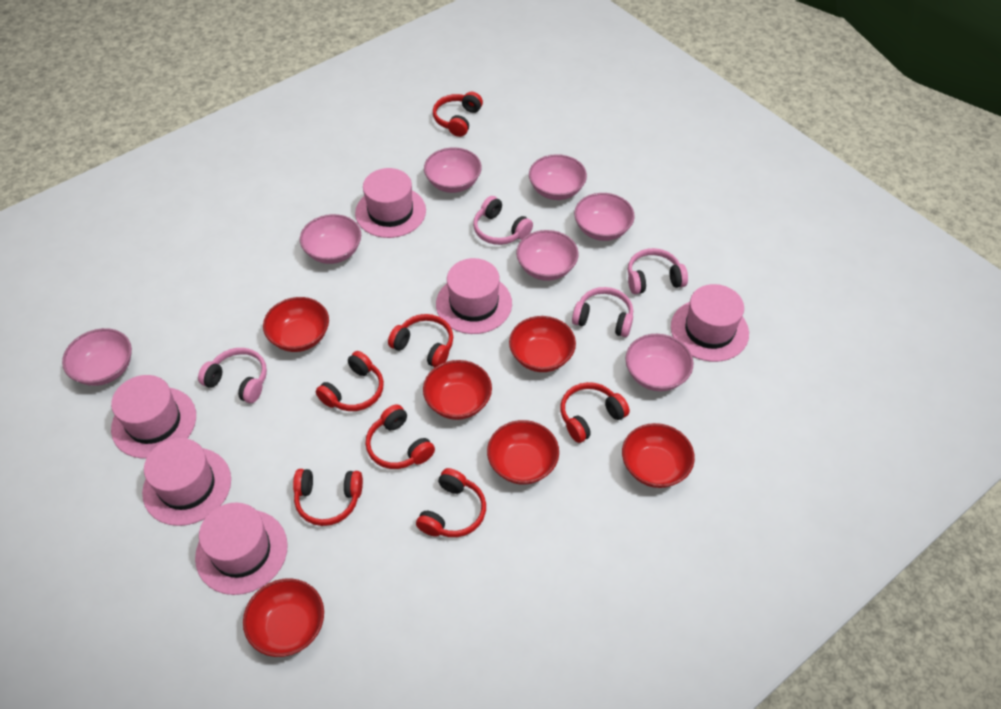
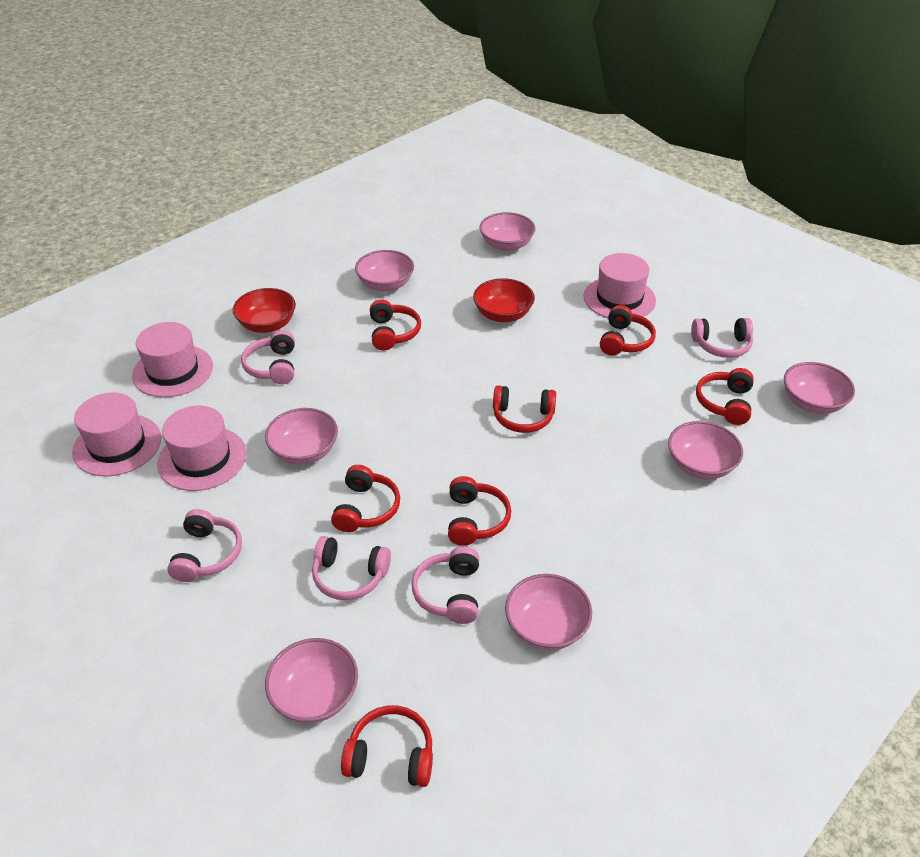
pink hat: 6 -> 4
pink headphones: 4 -> 5
red bowl: 6 -> 2

